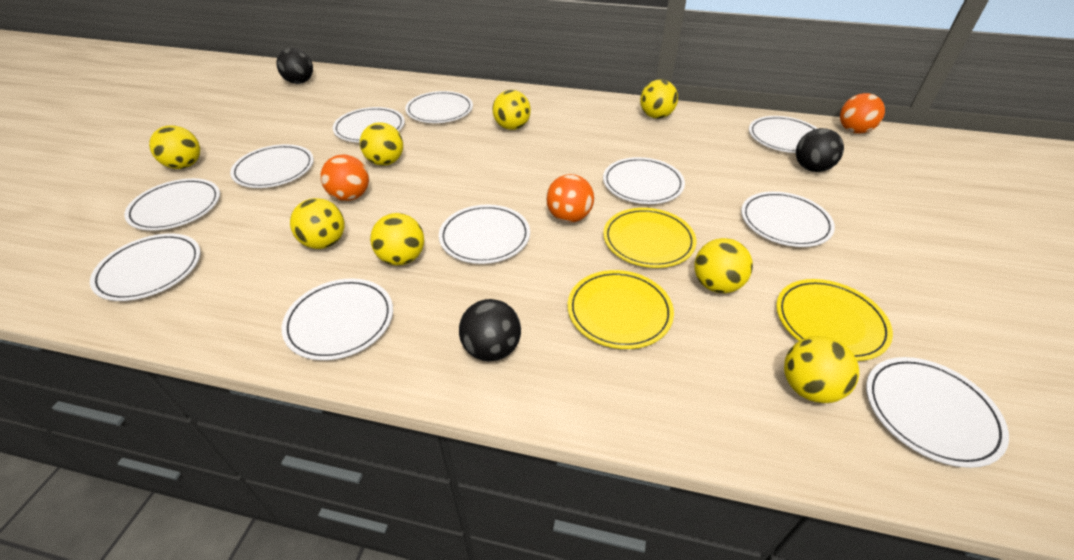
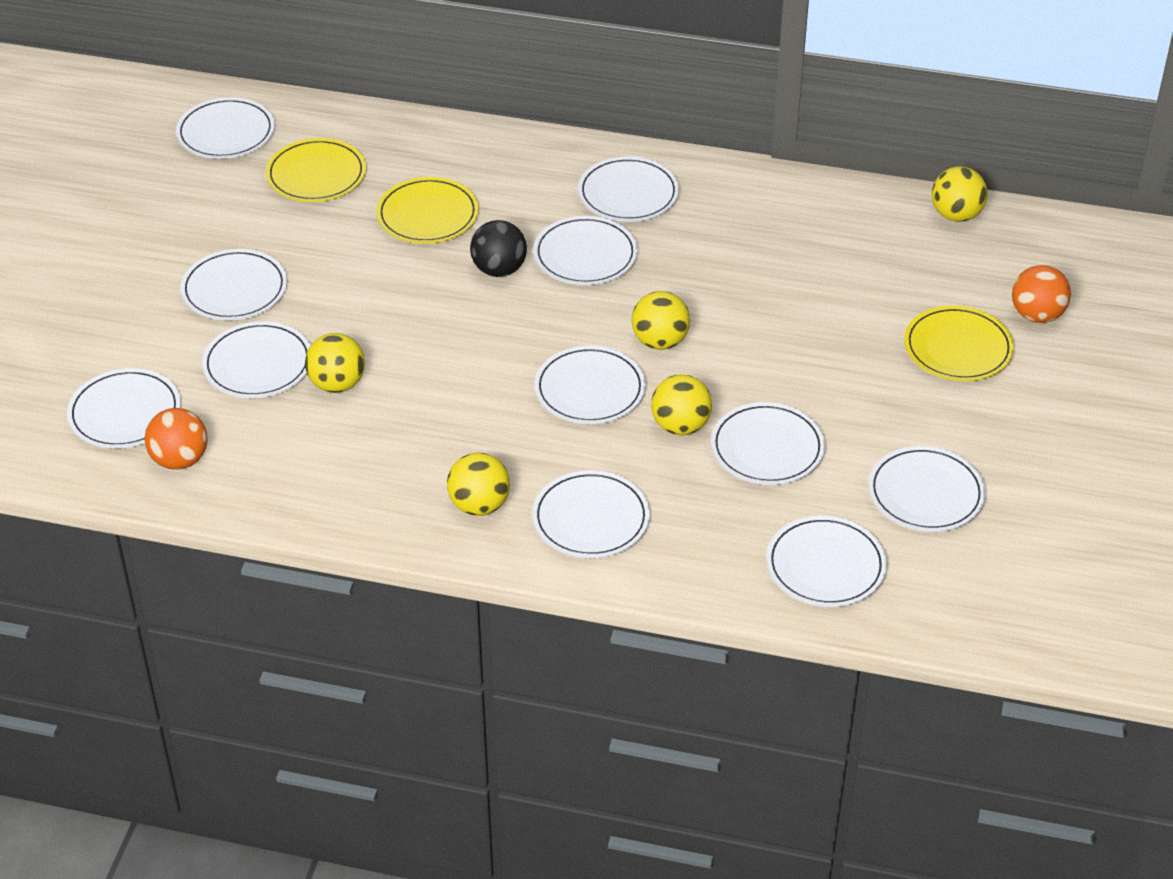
black ball: 3 -> 1
orange ball: 3 -> 2
yellow ball: 8 -> 5

